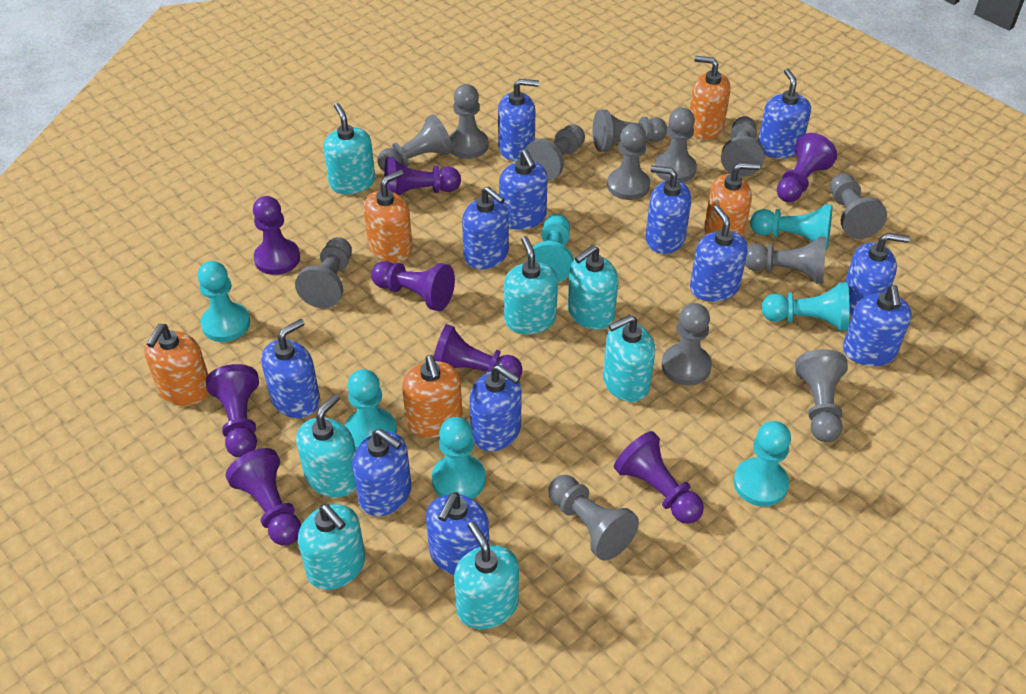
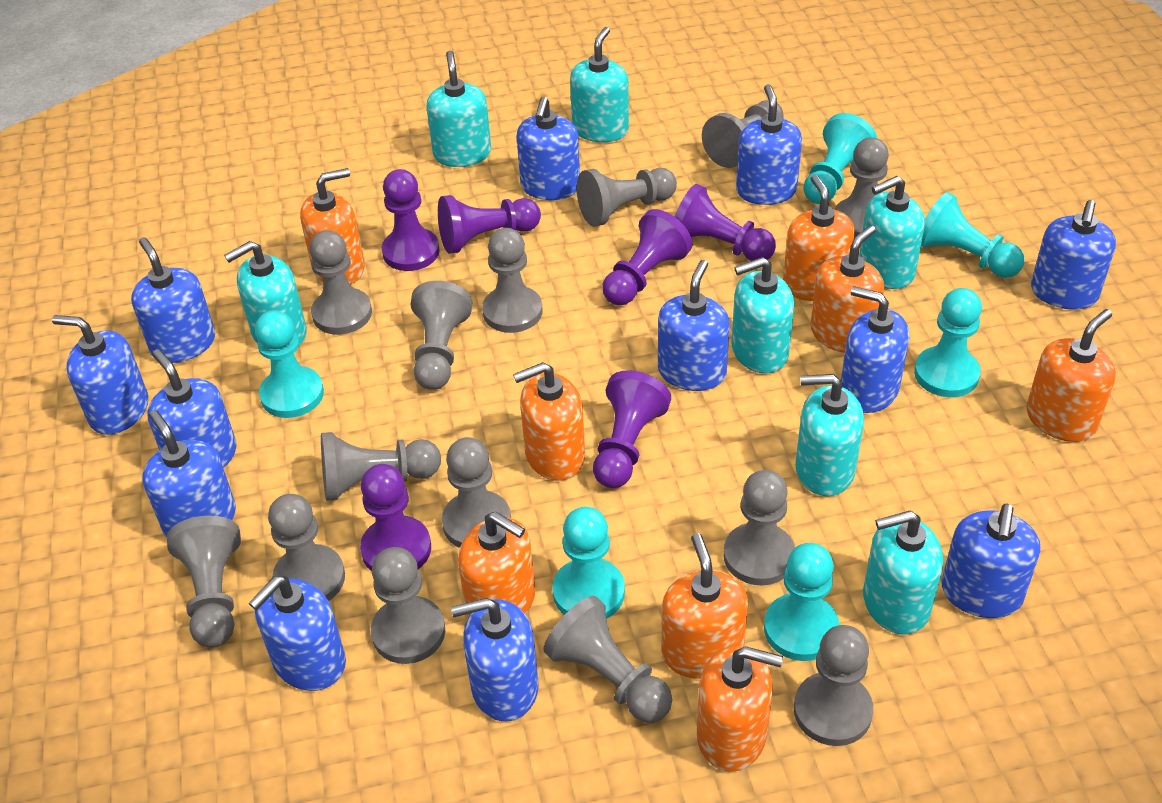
grey pawn: 13 -> 14
orange soap dispenser: 5 -> 8
purple pawn: 8 -> 6
turquoise pawn: 7 -> 6

